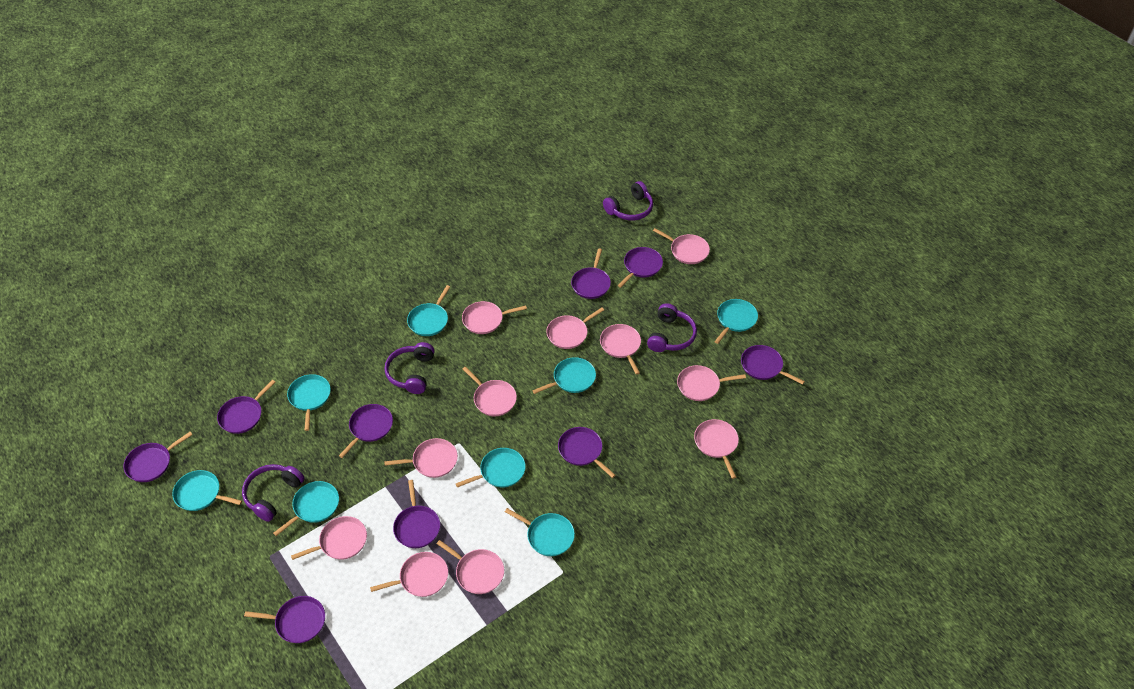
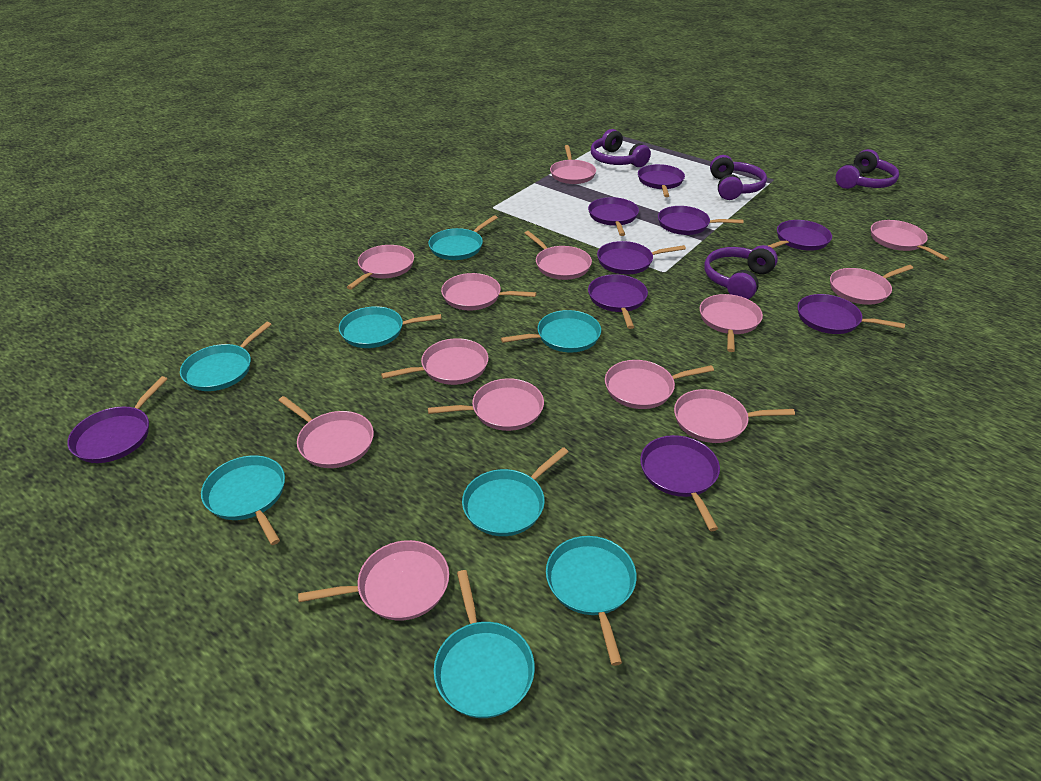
pink pan: 11 -> 13

